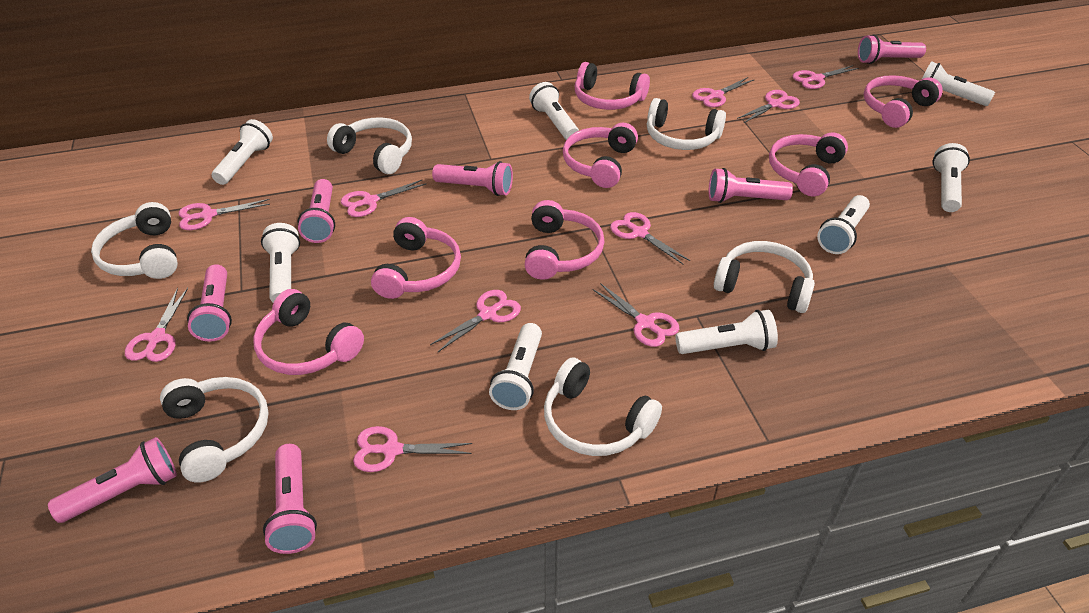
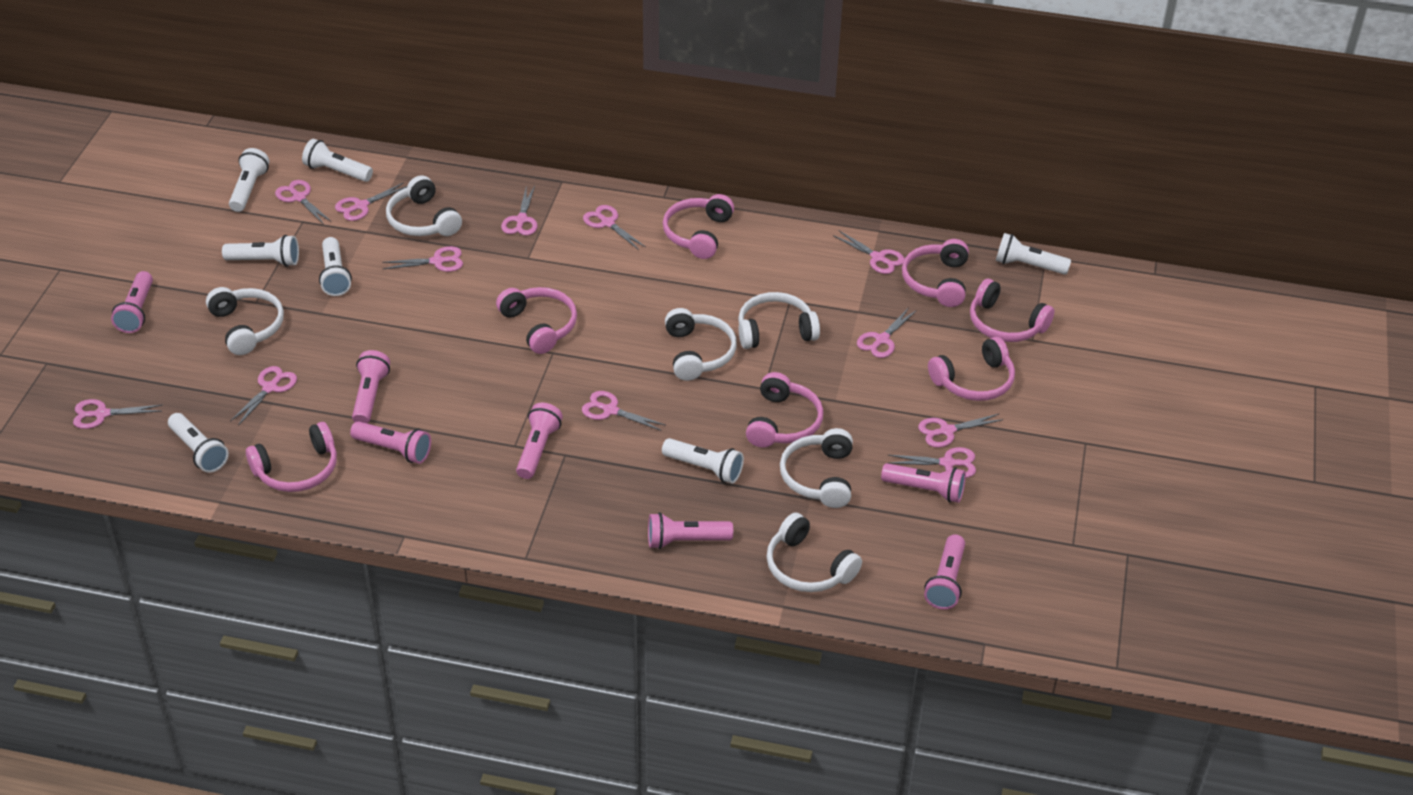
pink scissors: 10 -> 12
white flashlight: 8 -> 7

